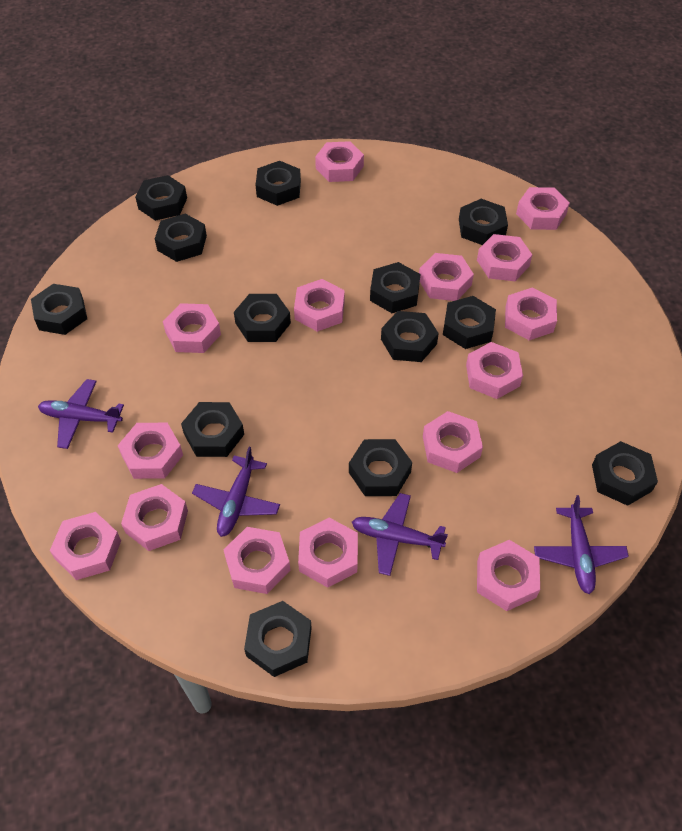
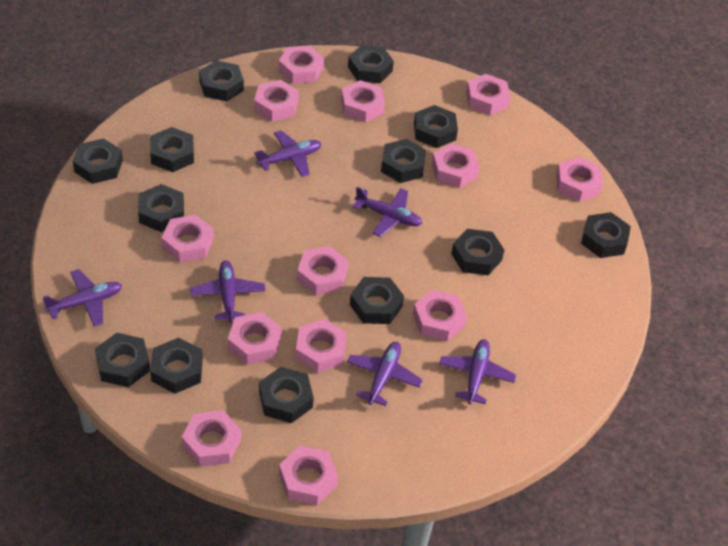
pink nut: 15 -> 13
purple plane: 4 -> 6

